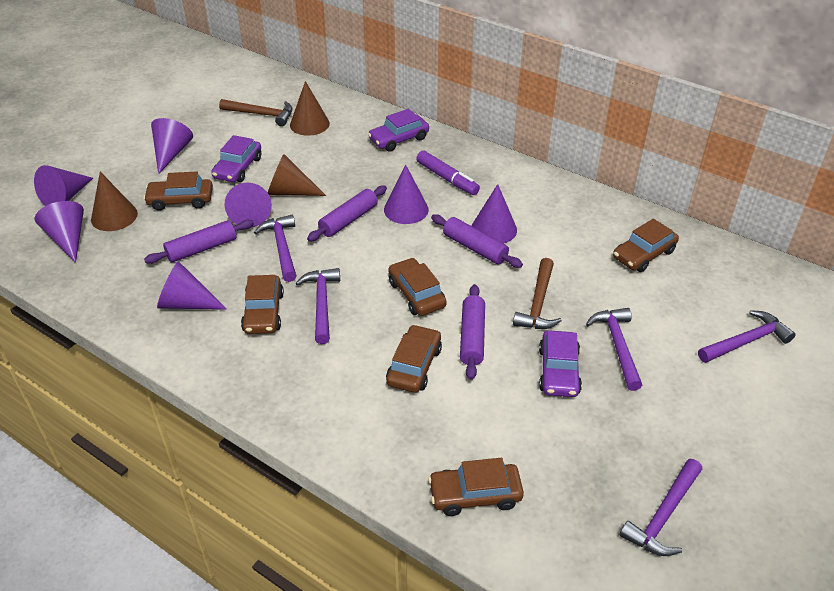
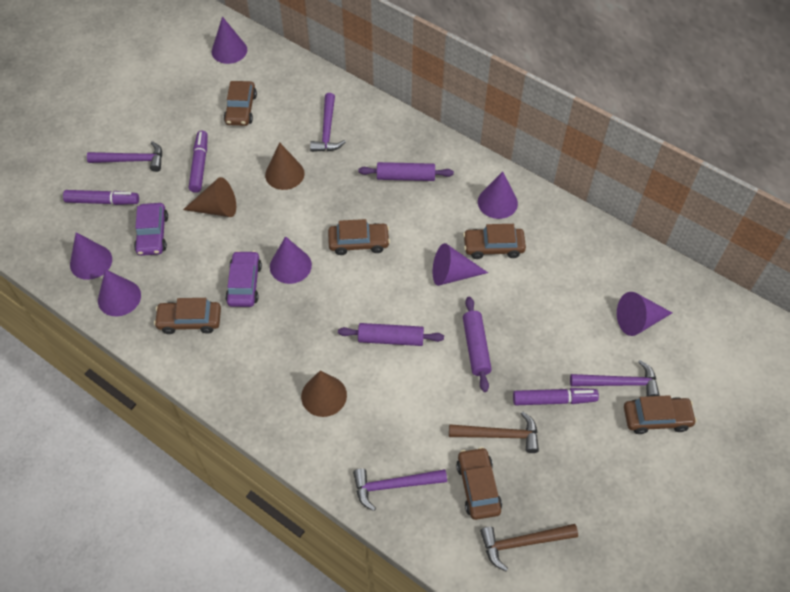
purple car: 3 -> 2
purple hammer: 5 -> 4
purple marker: 1 -> 3
purple rolling pin: 4 -> 3

